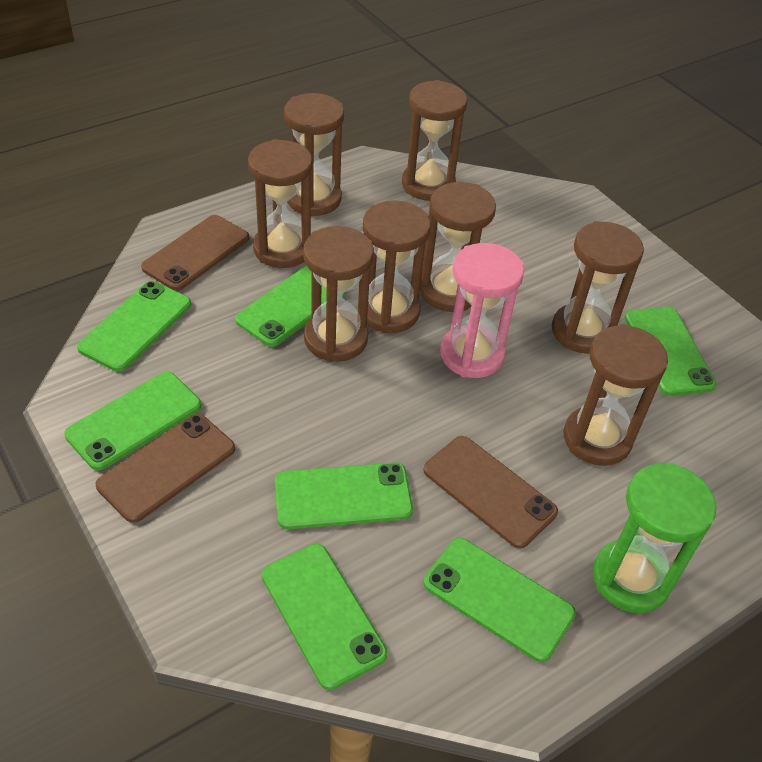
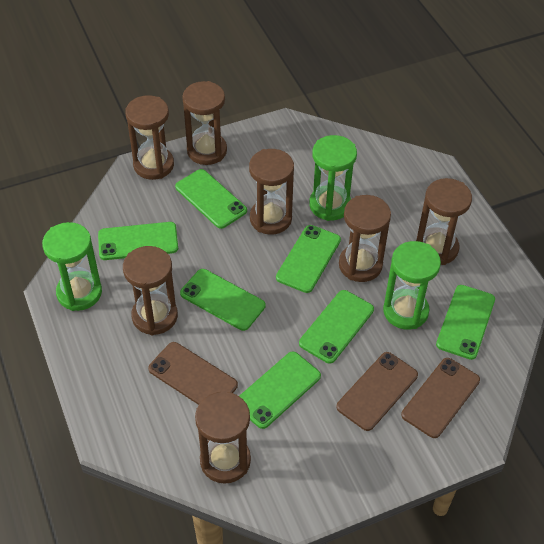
brown hourglass: 8 -> 7
green hourglass: 1 -> 3
pink hourglass: 1 -> 0

